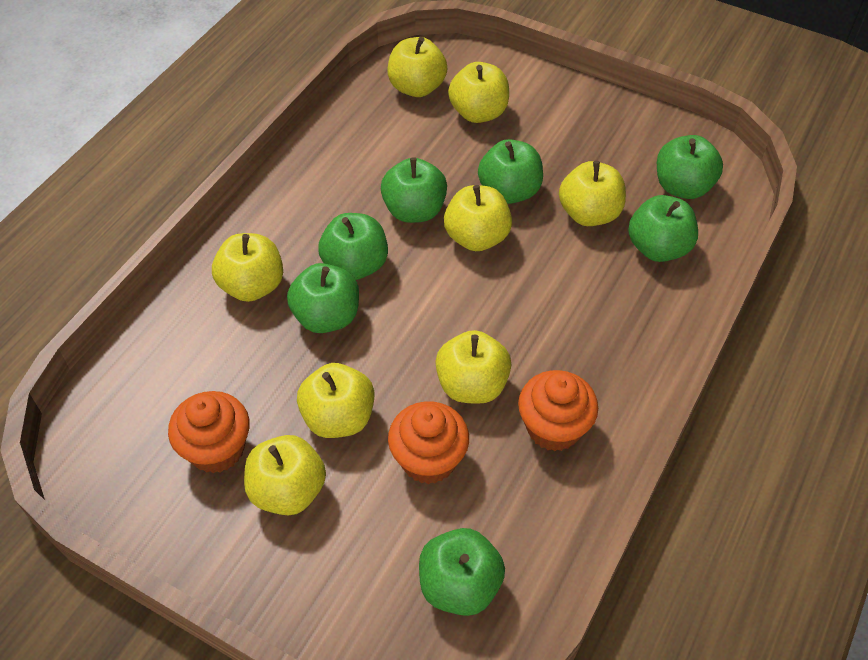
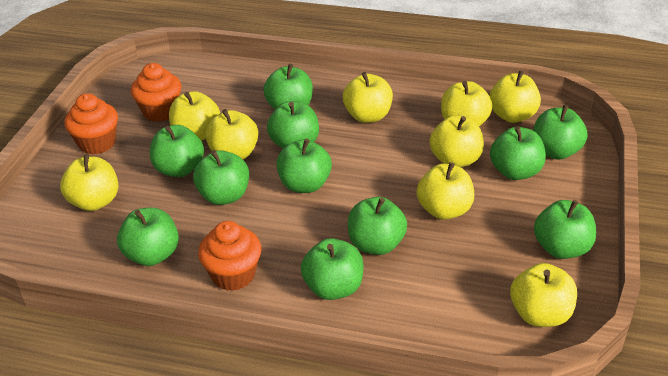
green apple: 7 -> 11
yellow apple: 8 -> 9

